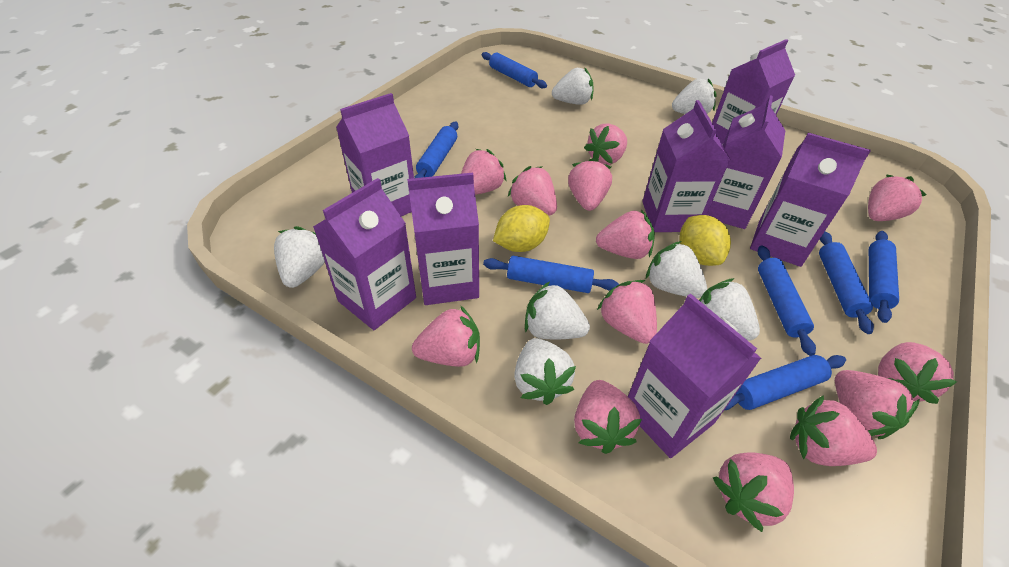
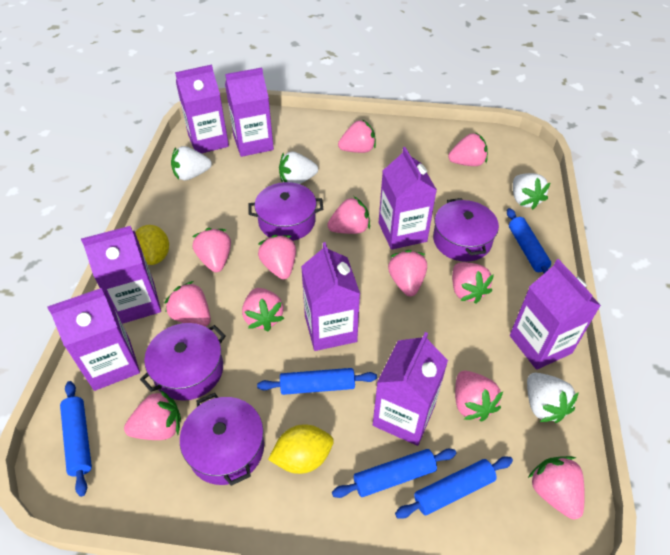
blue rolling pin: 7 -> 5
pink strawberry: 13 -> 12
purple pot: 0 -> 4
white strawberry: 7 -> 4

